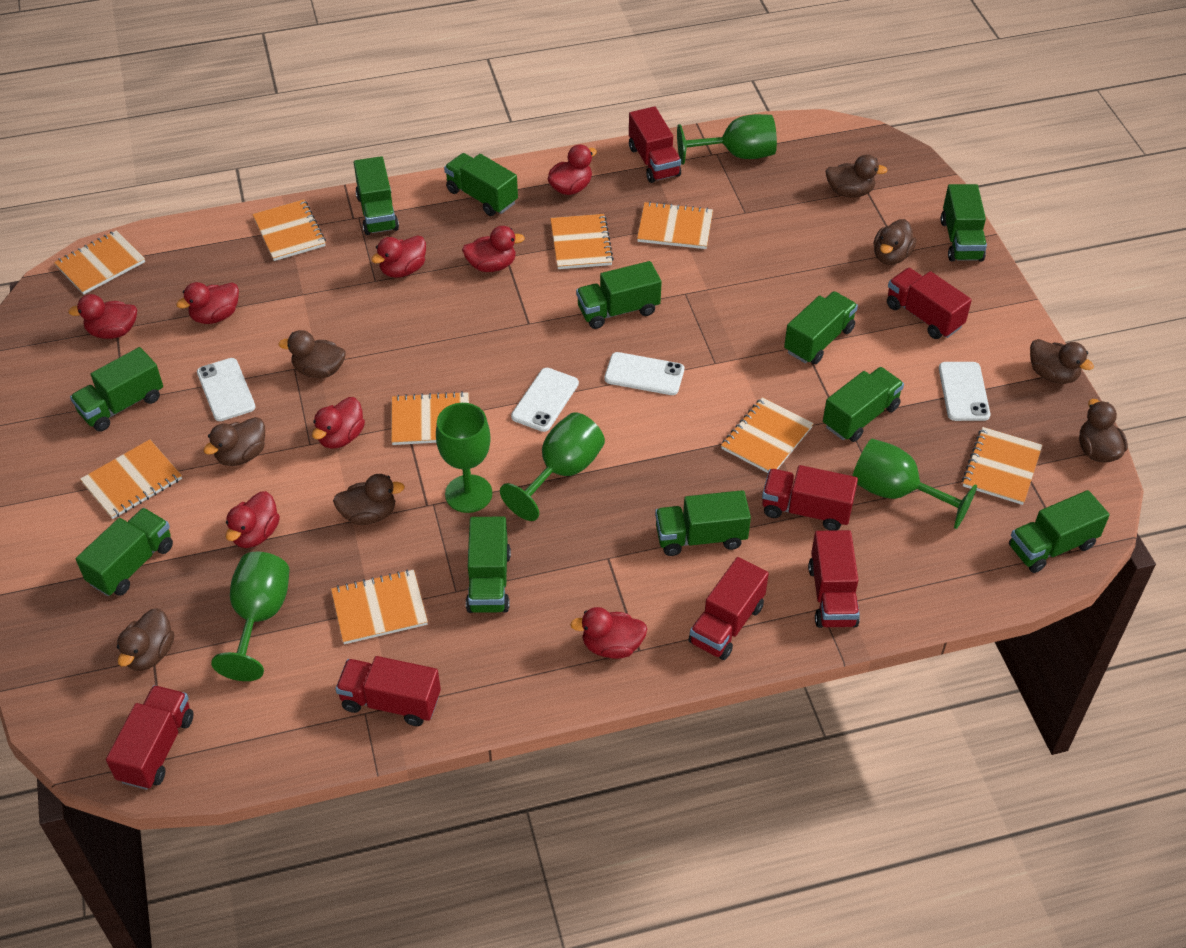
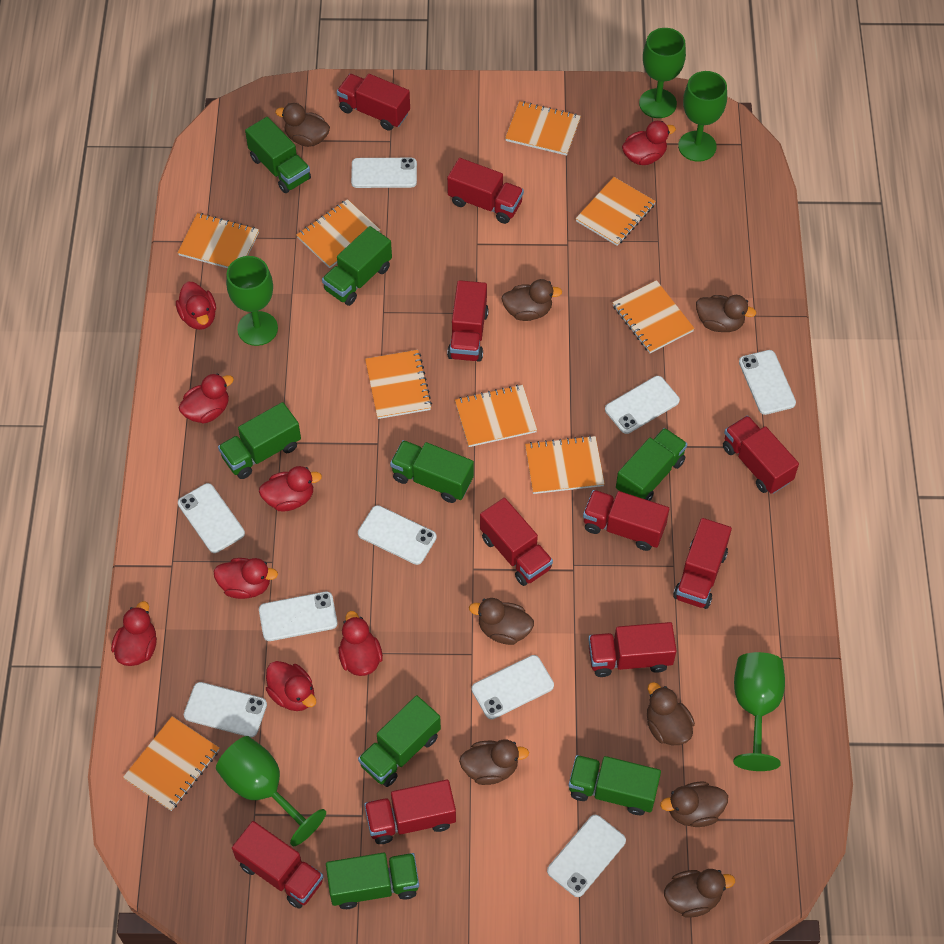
green truck: 11 -> 8
red truck: 7 -> 10
white phone: 4 -> 9

